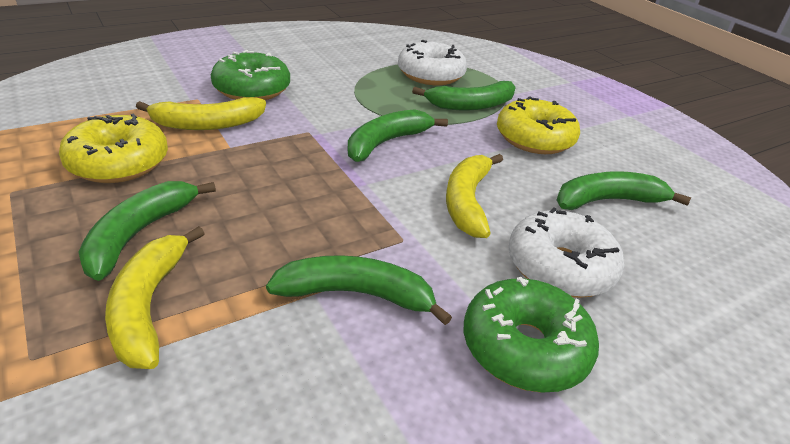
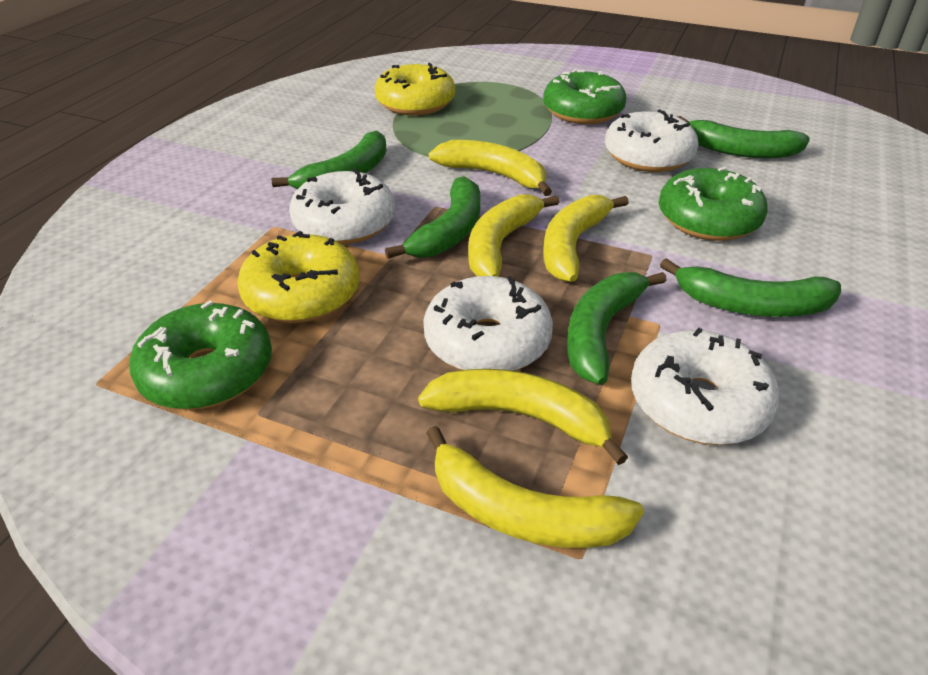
green donut: 2 -> 3
white donut: 2 -> 4
yellow banana: 3 -> 5

